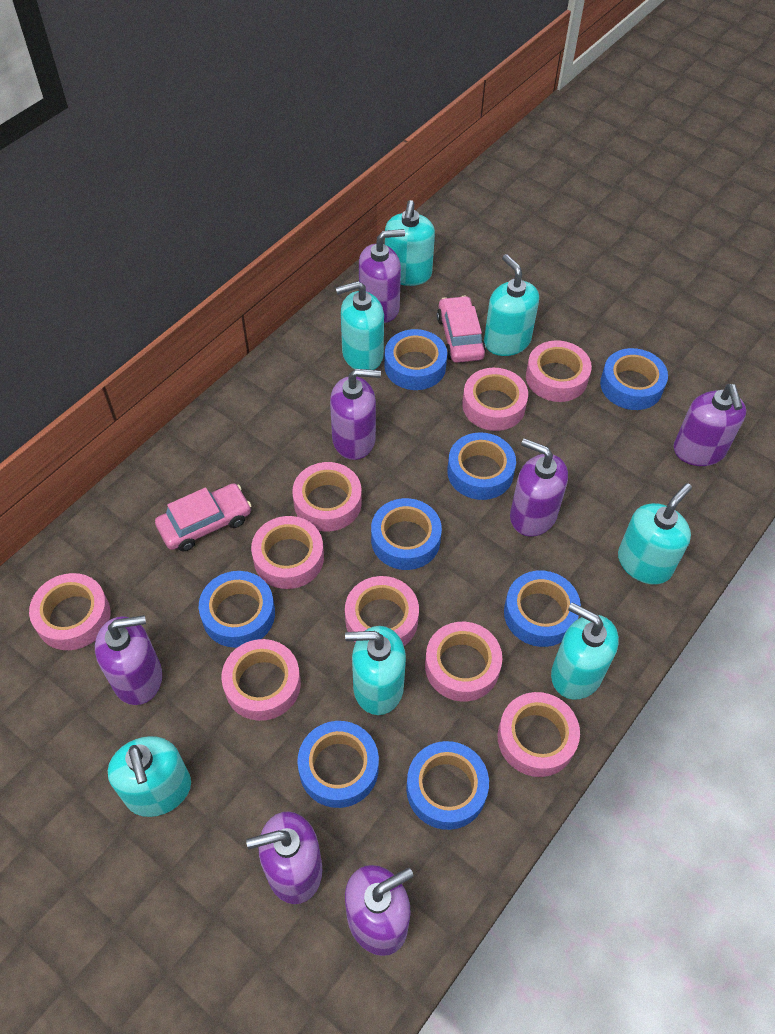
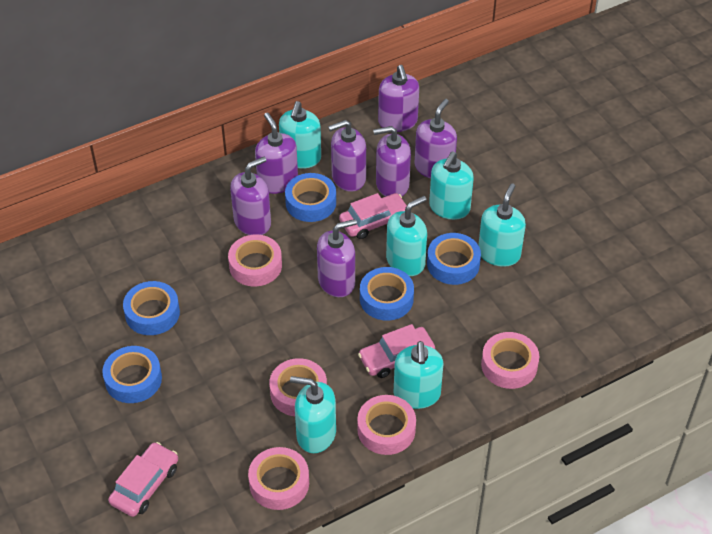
blue tape: 8 -> 5
pink car: 2 -> 3
pink tape: 9 -> 5
turquoise soap dispenser: 7 -> 6

